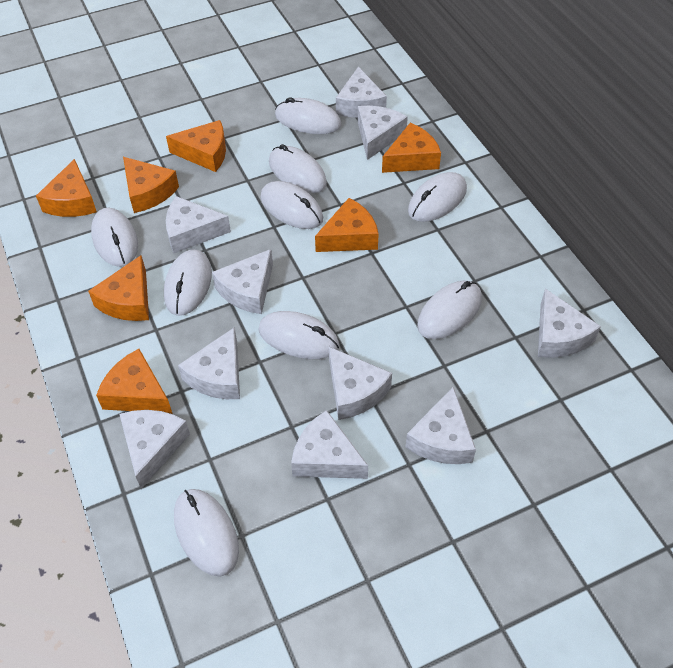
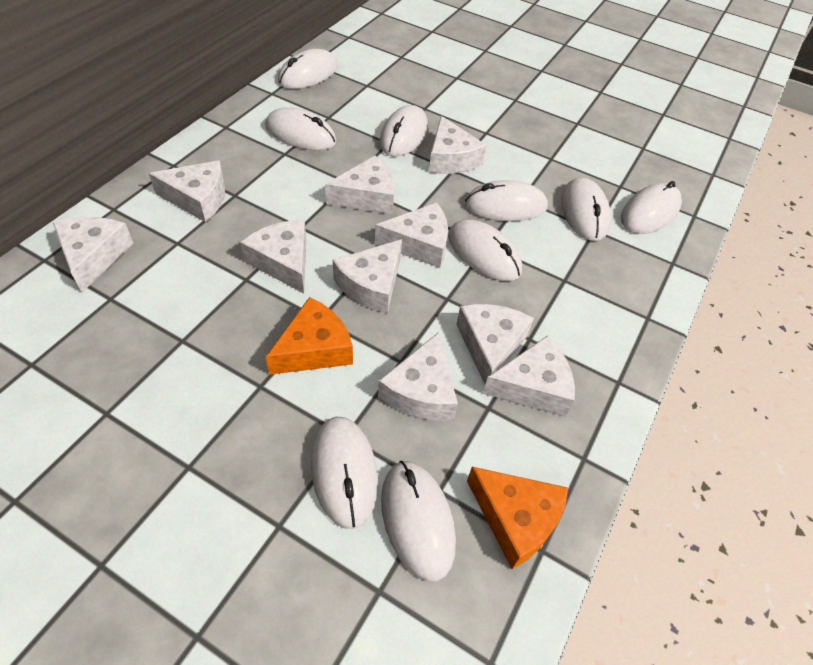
orange cheese: 7 -> 2

